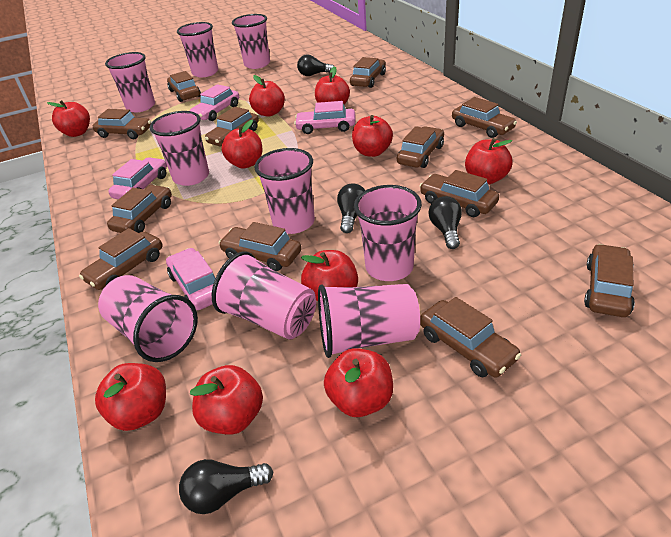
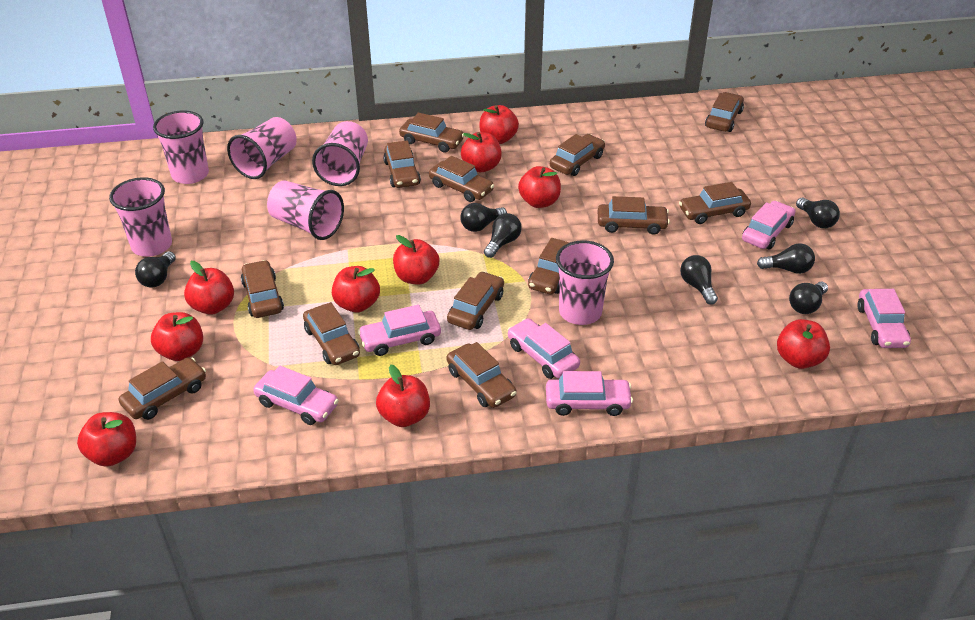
black light bulb: 4 -> 7
brown car: 12 -> 13
pink car: 4 -> 6
pink cup: 9 -> 6

